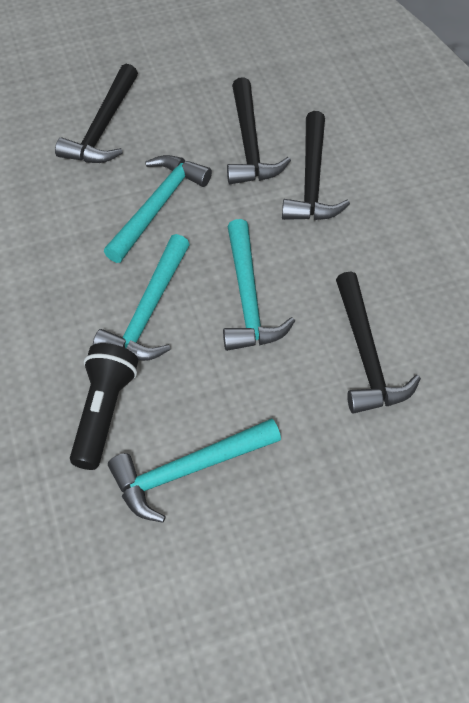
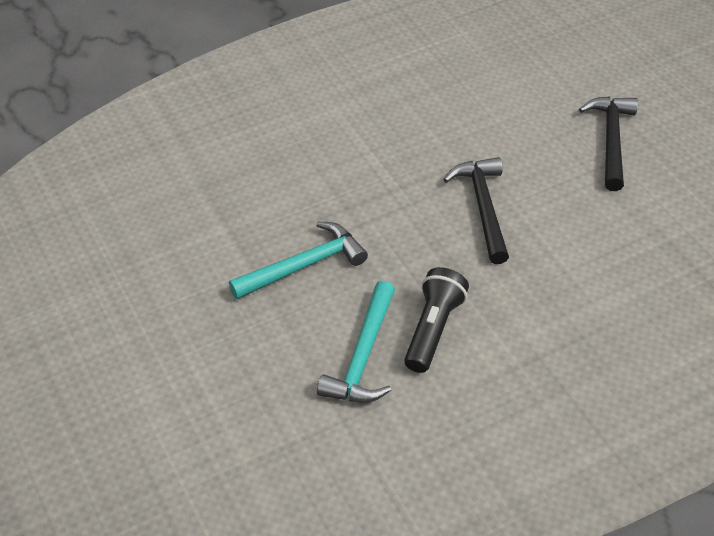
black hammer: 4 -> 2
turquoise hammer: 4 -> 2

